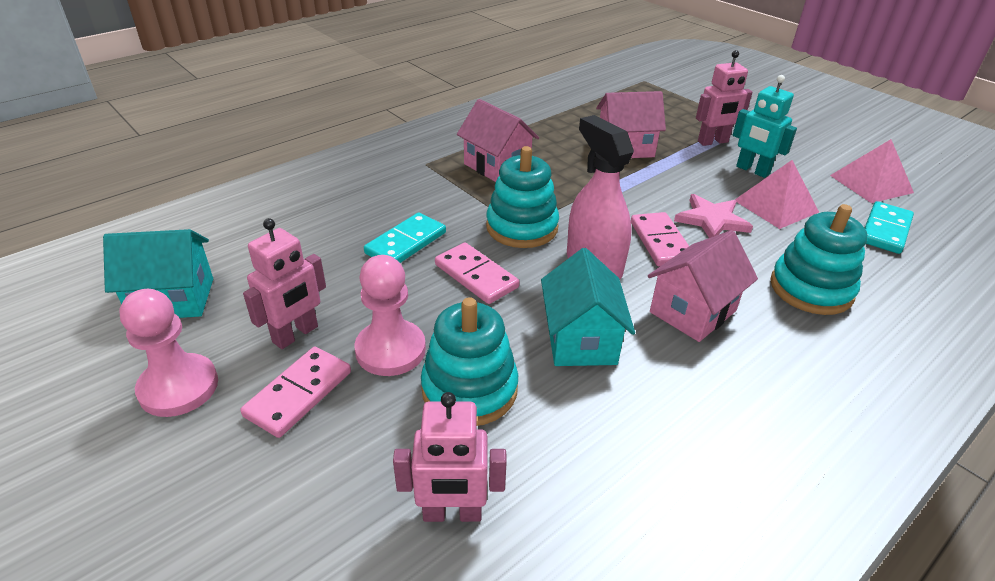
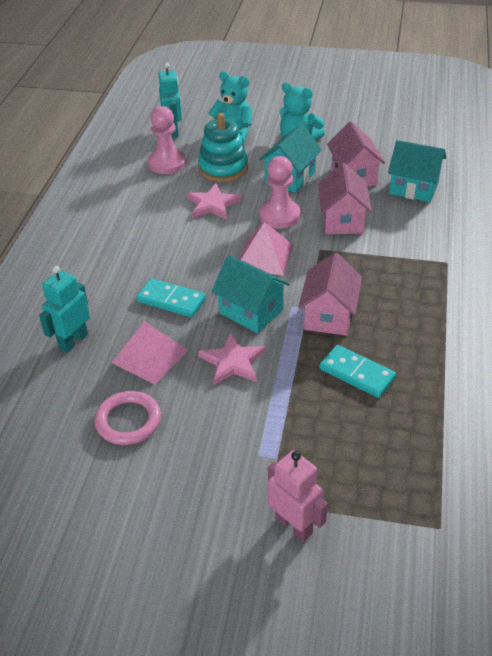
pink domino: 3 -> 0
pink ring: 0 -> 1
pink robot: 3 -> 1
pink spray bottle: 1 -> 0
pink star: 1 -> 2
turquoise house: 2 -> 3
turquoise robot: 1 -> 2
turquoise stacking toy: 3 -> 1
turquoise teddy bear: 0 -> 2

